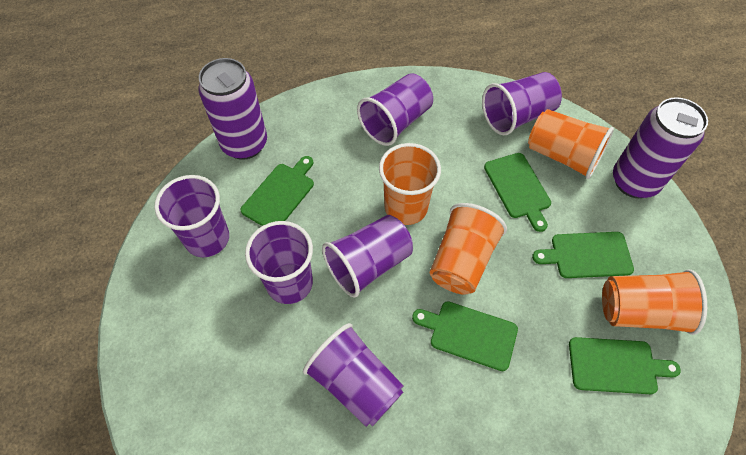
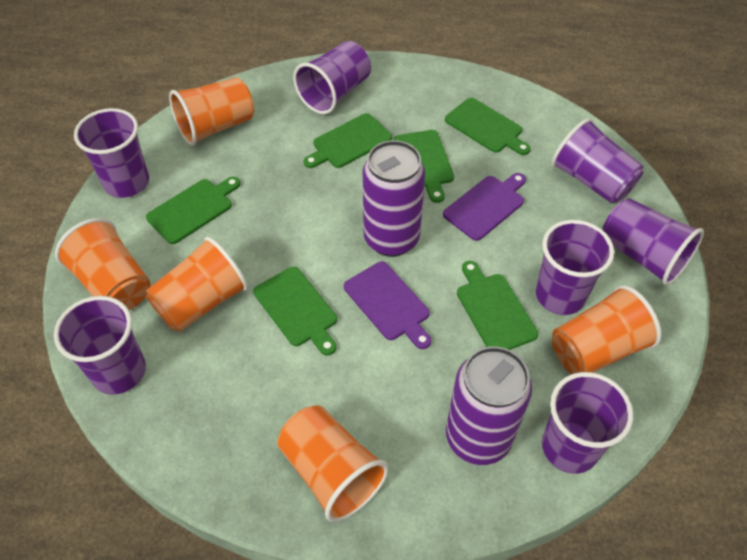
green cutting board: 5 -> 6
orange cup: 4 -> 5
purple cup: 6 -> 7
purple cutting board: 0 -> 2

